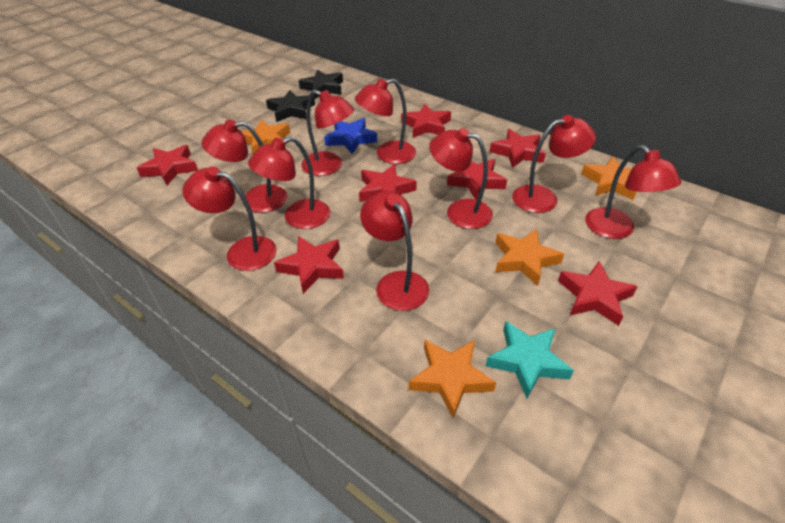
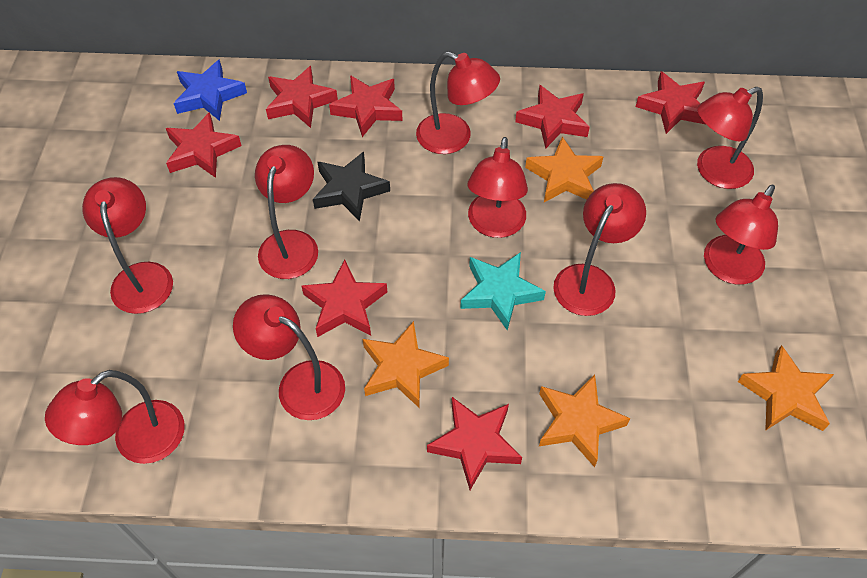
black star: 2 -> 1

